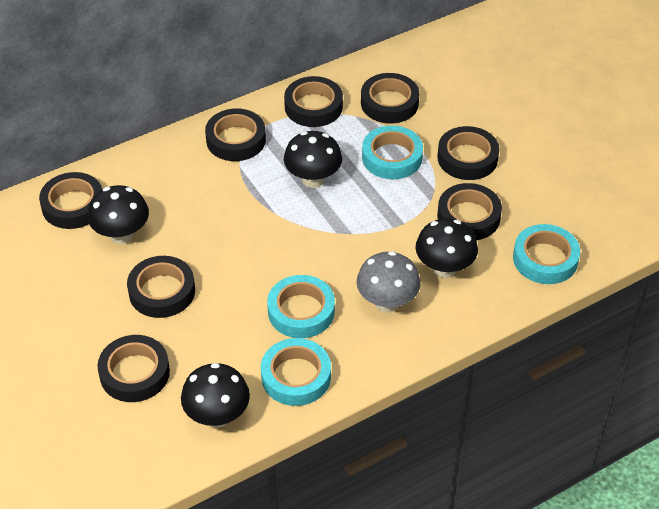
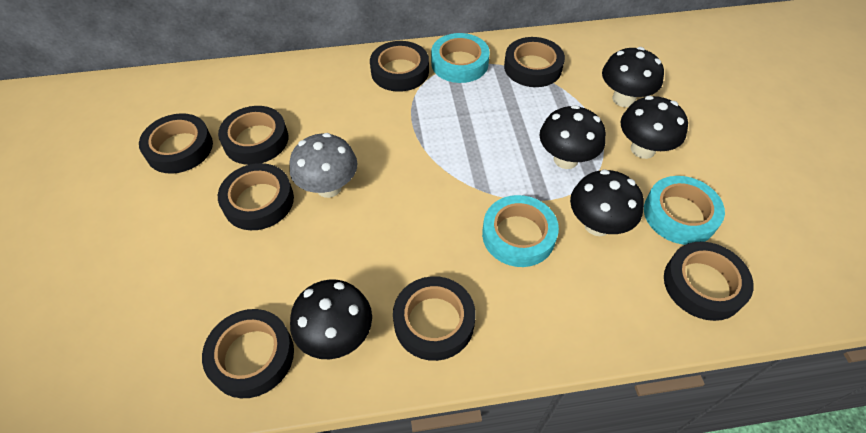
black mushroom: 4 -> 5
turquoise tape: 4 -> 3

